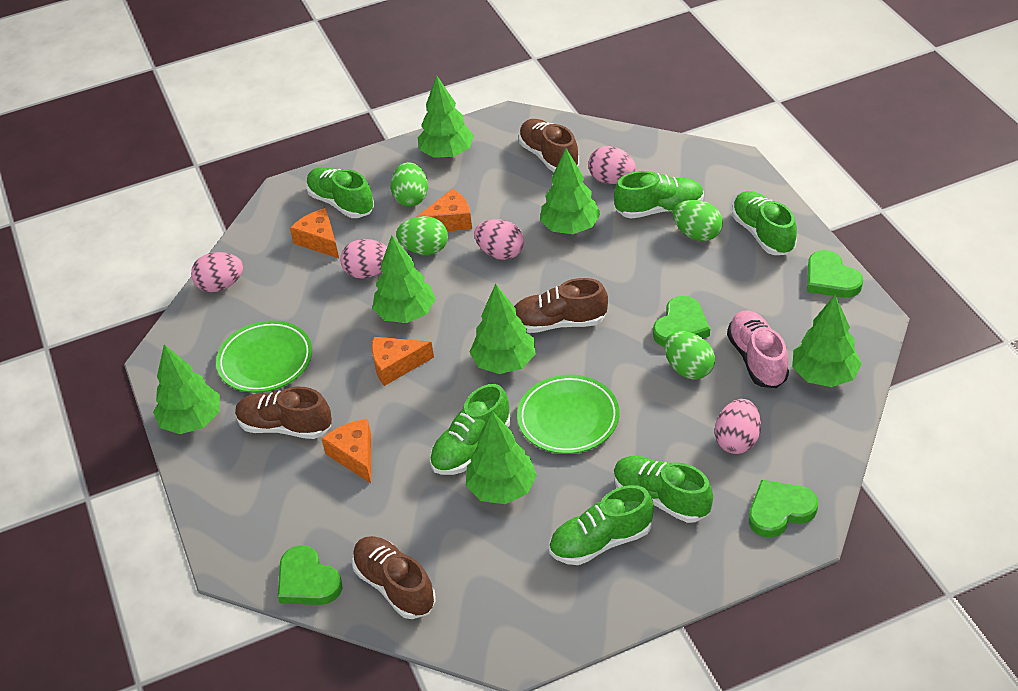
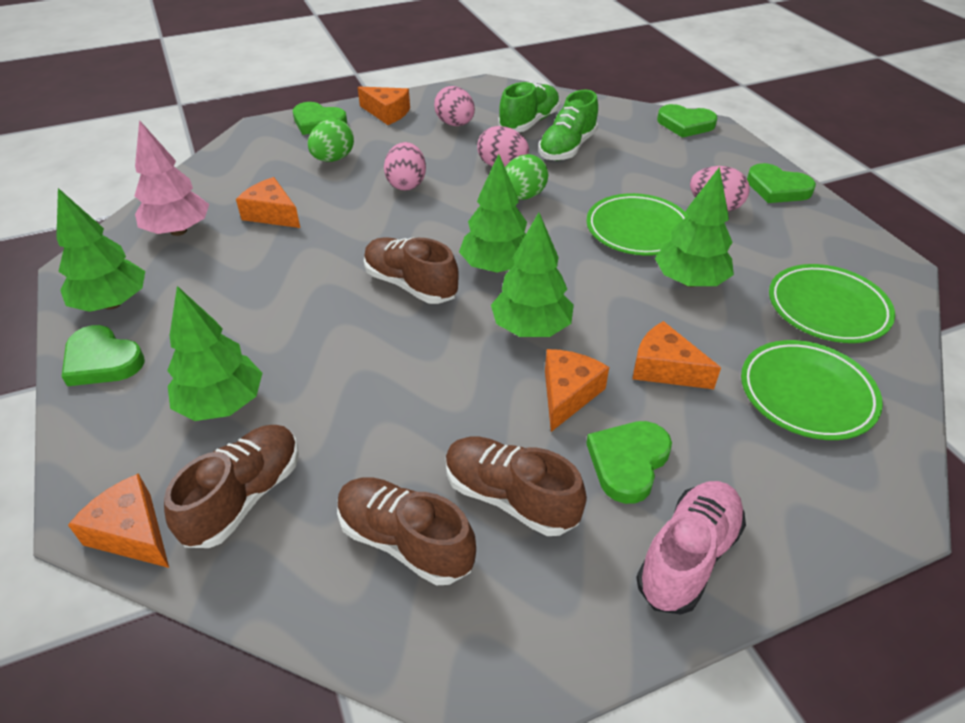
green egg: 4 -> 2
green heart: 4 -> 5
green plate: 2 -> 3
green shoe: 6 -> 2
green tree: 7 -> 5
orange cheese: 4 -> 5
pink egg: 5 -> 4
pink tree: 0 -> 1

